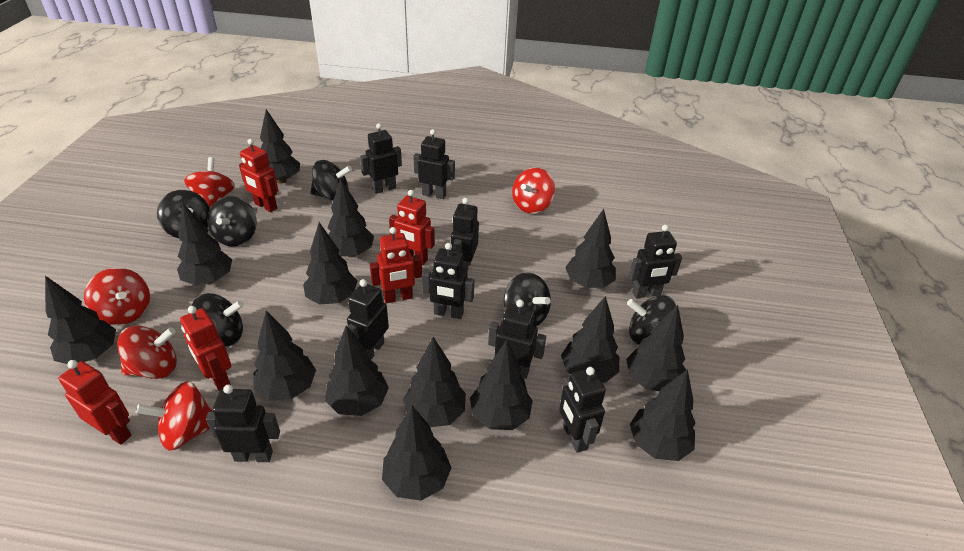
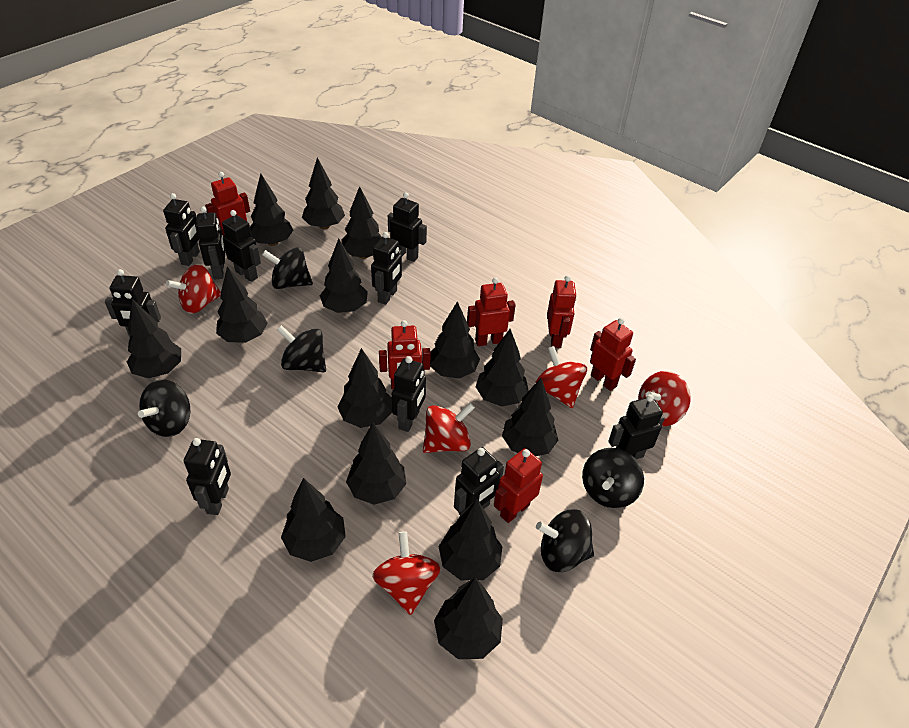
black robot: 9 -> 10
black spinning top: 6 -> 5
red robot: 5 -> 6

